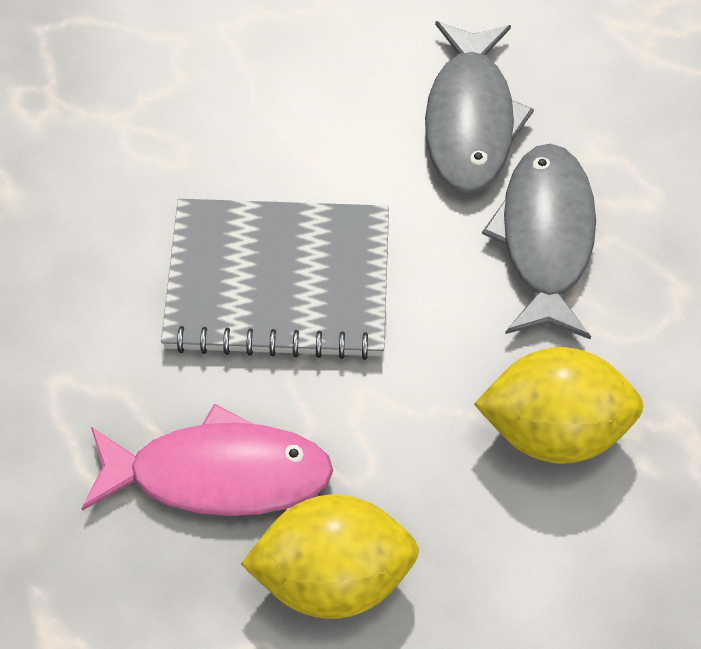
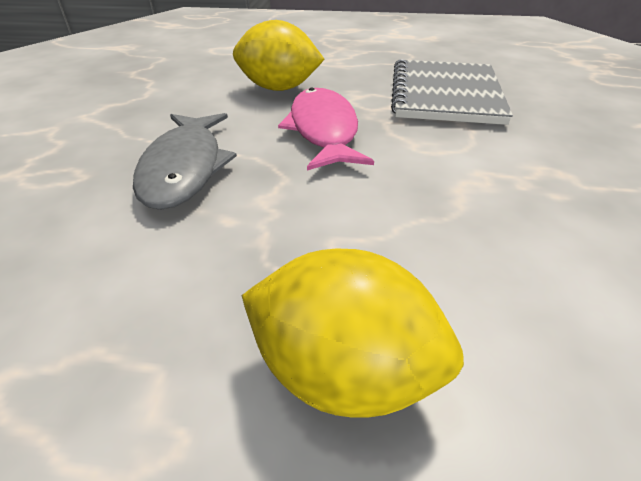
grey fish: 2 -> 1

